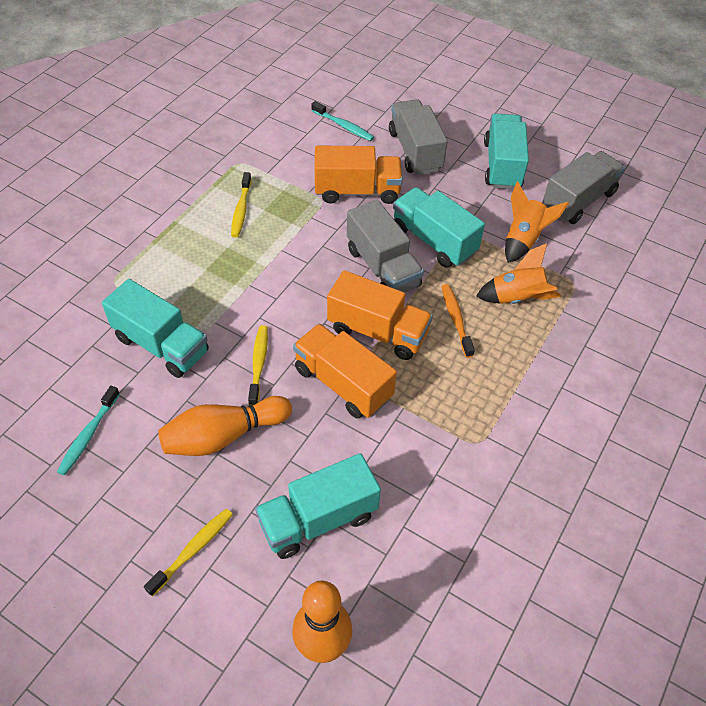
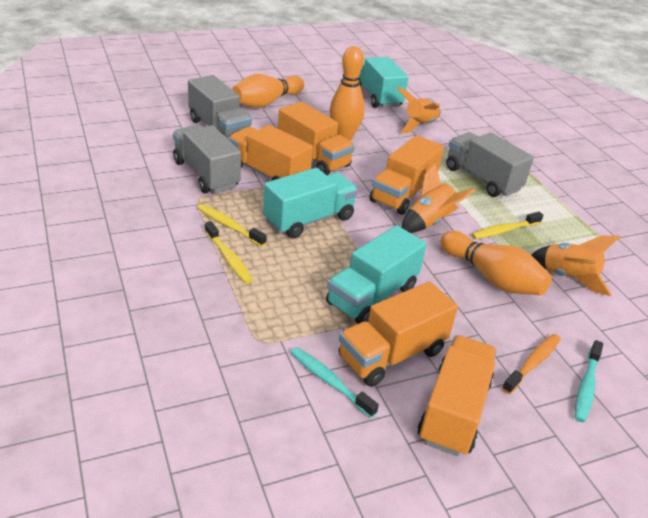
orange bowling pin: 2 -> 3
orange rocket: 2 -> 3
orange truck: 3 -> 5
turquoise truck: 4 -> 3

